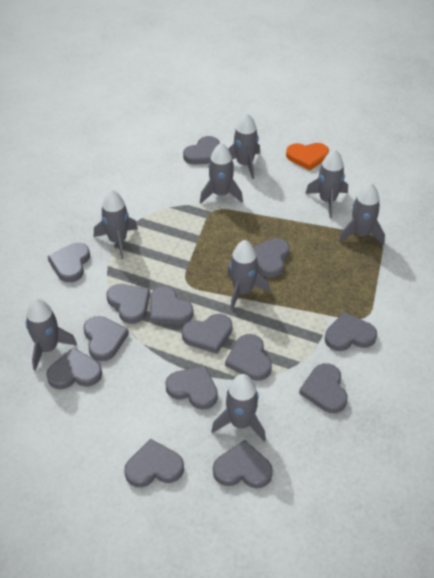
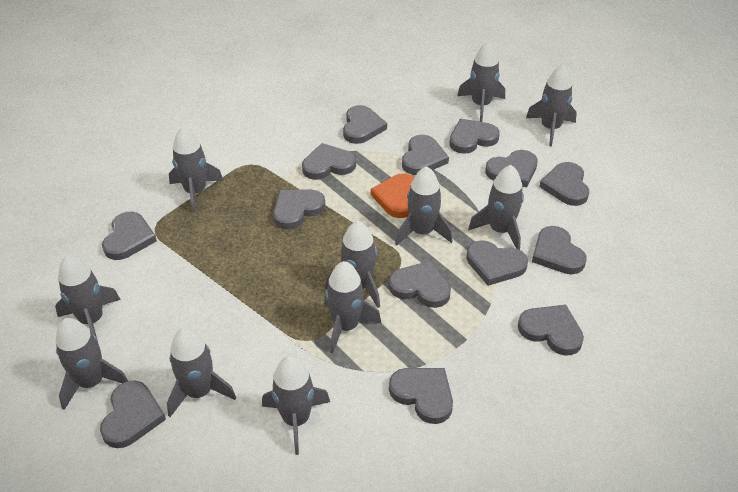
grey rocket: 8 -> 11

